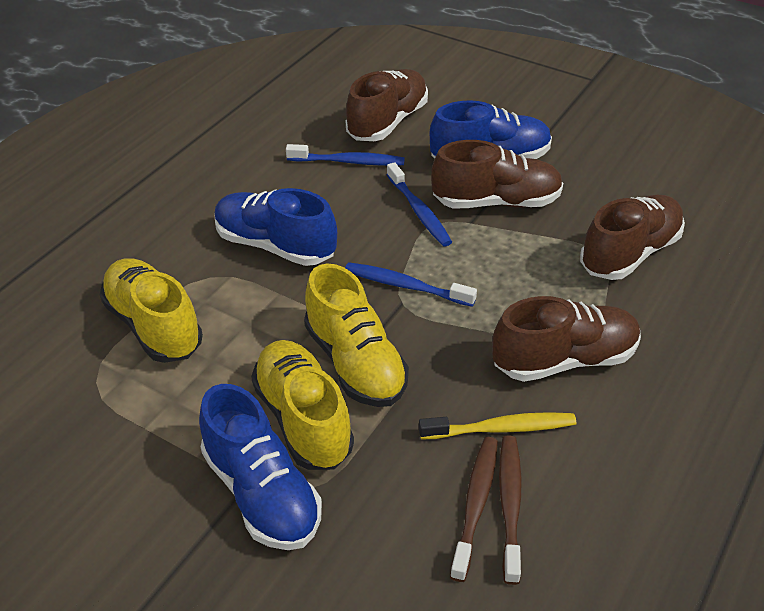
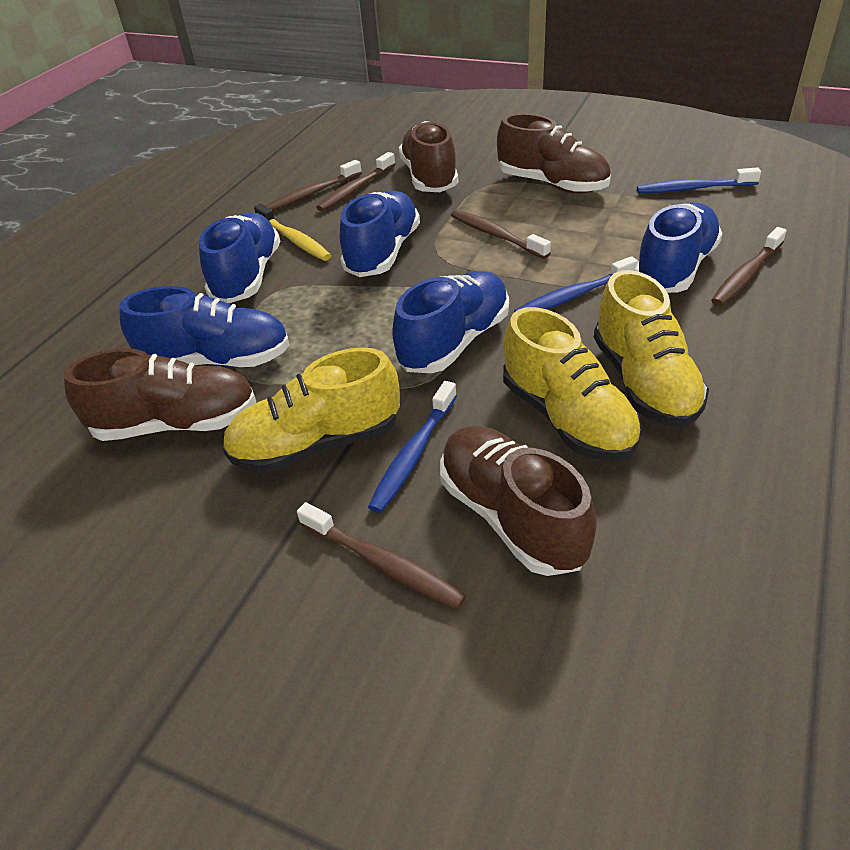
blue shoe: 3 -> 5
brown toothbrush: 2 -> 5

